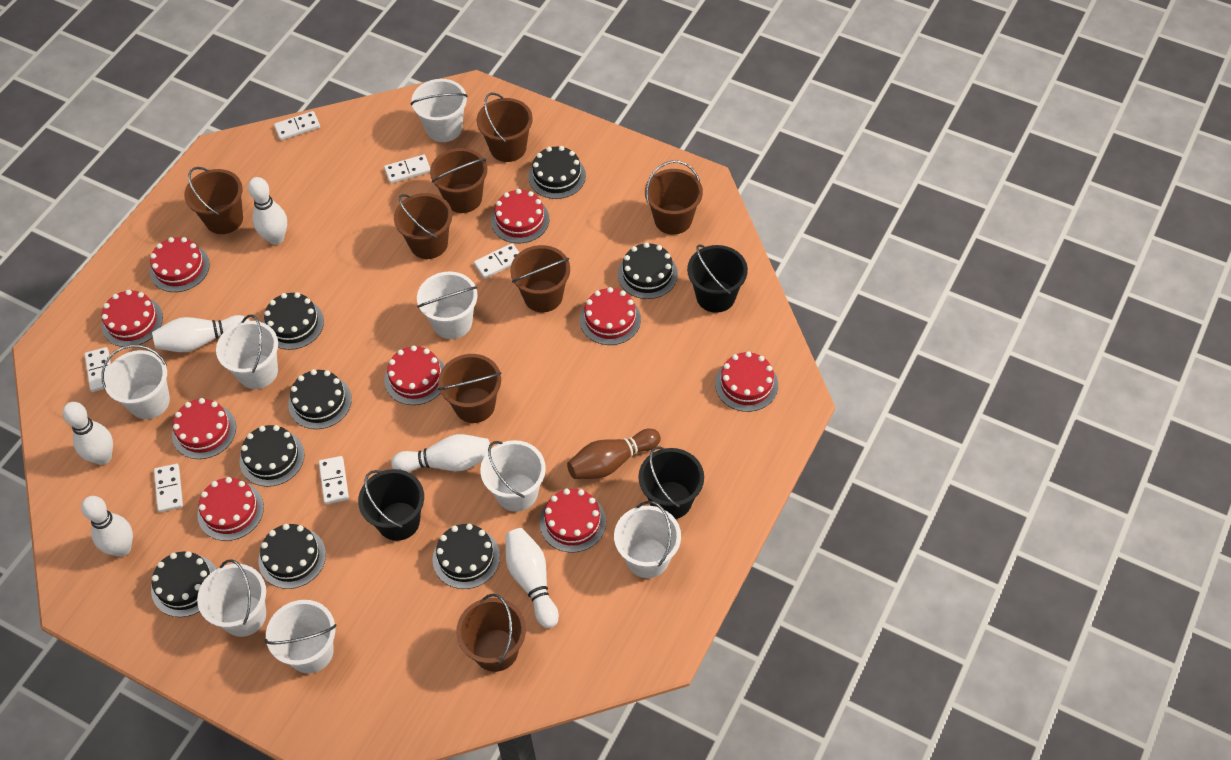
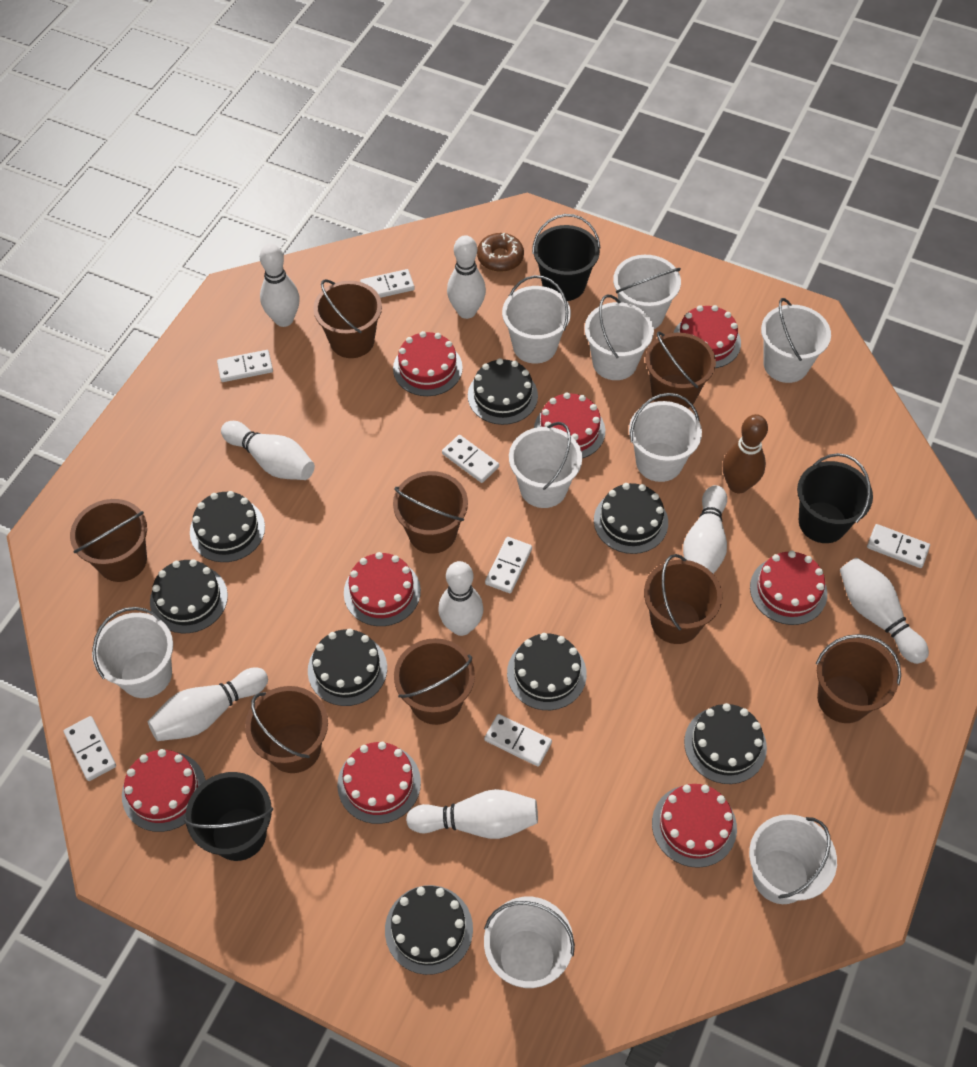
brown donut: 0 -> 1
red cake: 9 -> 8
white bowling pin: 6 -> 8
white bucket: 8 -> 9
white domino: 6 -> 7

